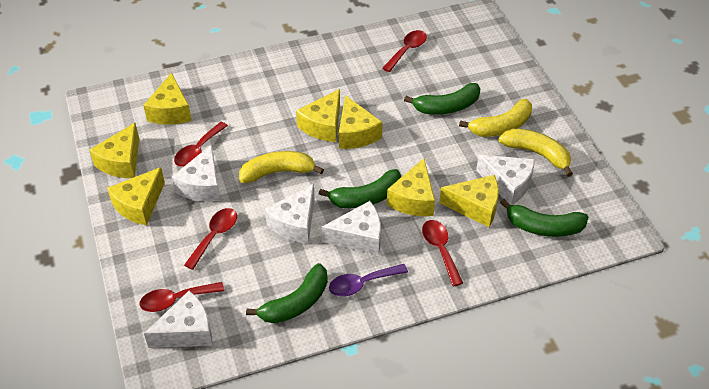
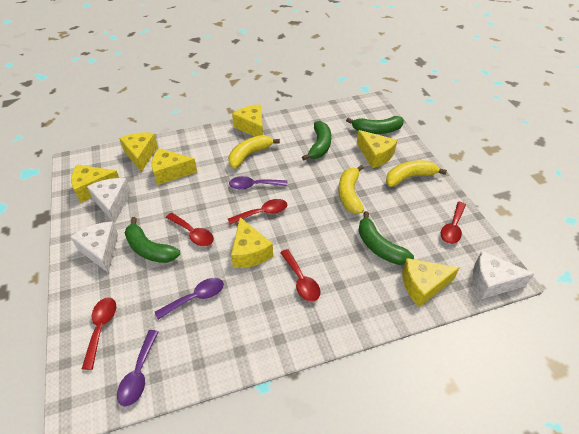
purple spoon: 1 -> 3
white cheese: 5 -> 3

